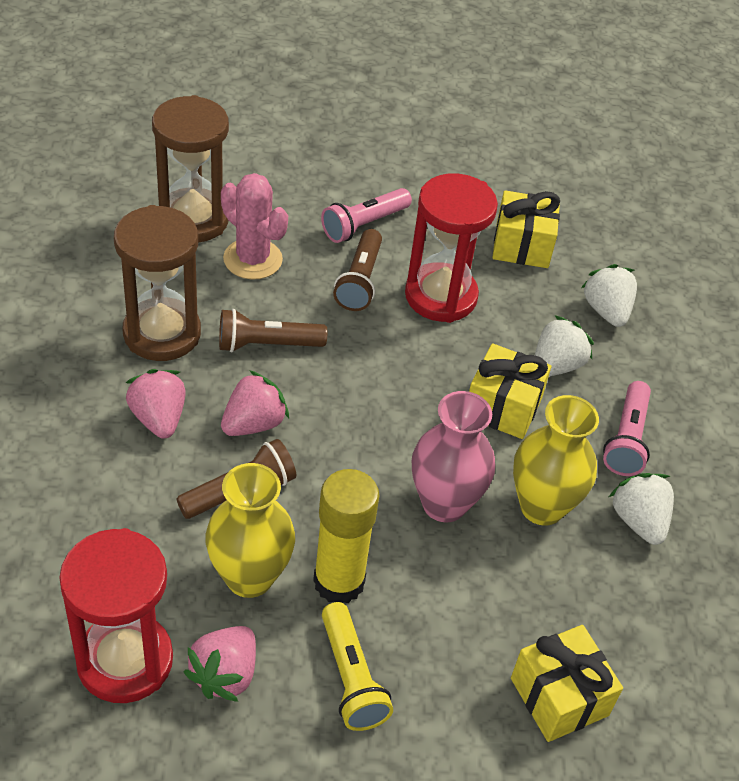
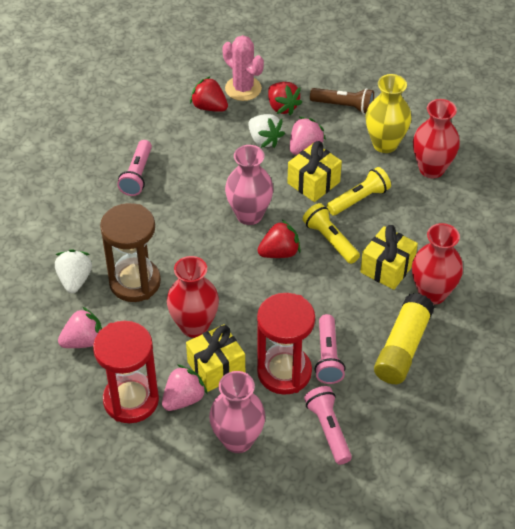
brown flashlight: 3 -> 1
brown hourglass: 2 -> 1
pink flashlight: 2 -> 3
pink vase: 1 -> 2
red strawberry: 0 -> 3
red vase: 0 -> 3
white strawberry: 3 -> 2
yellow flashlight: 1 -> 2
yellow vase: 2 -> 1

